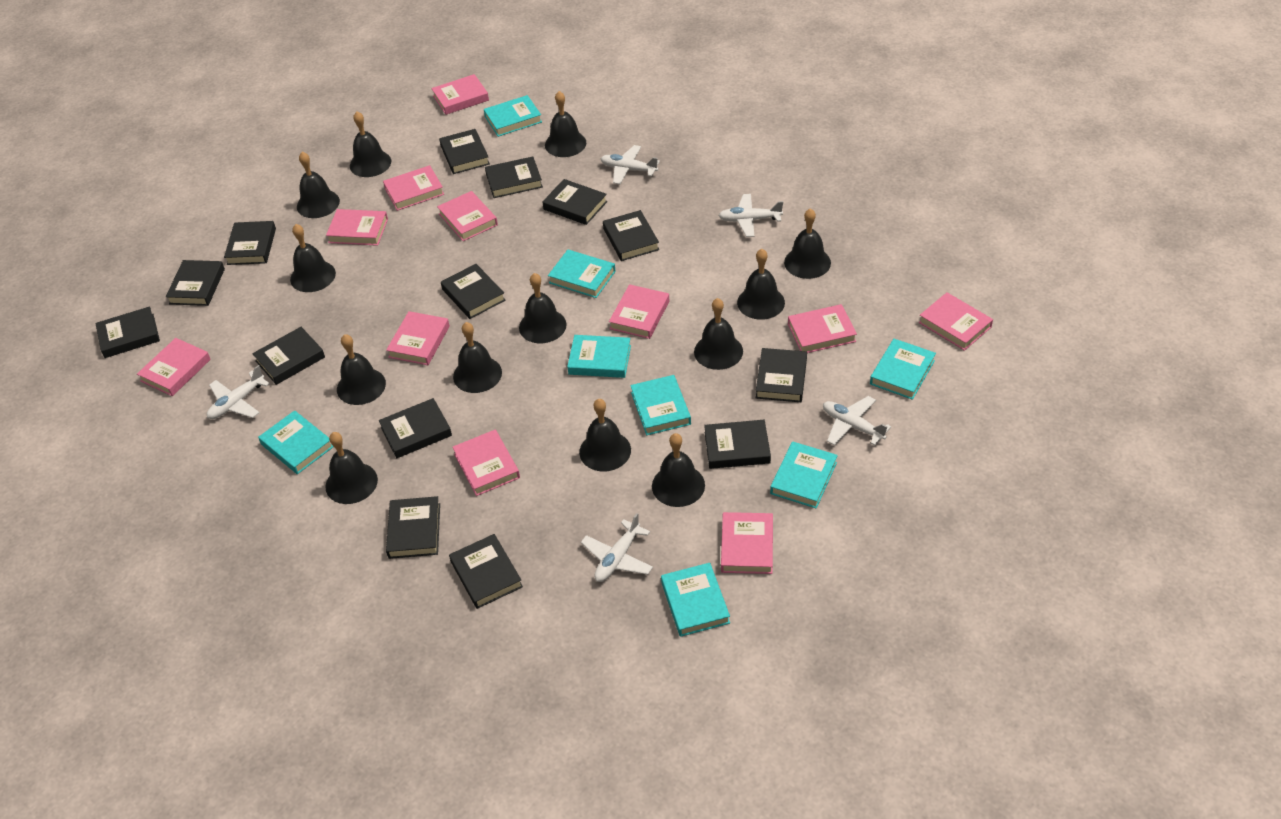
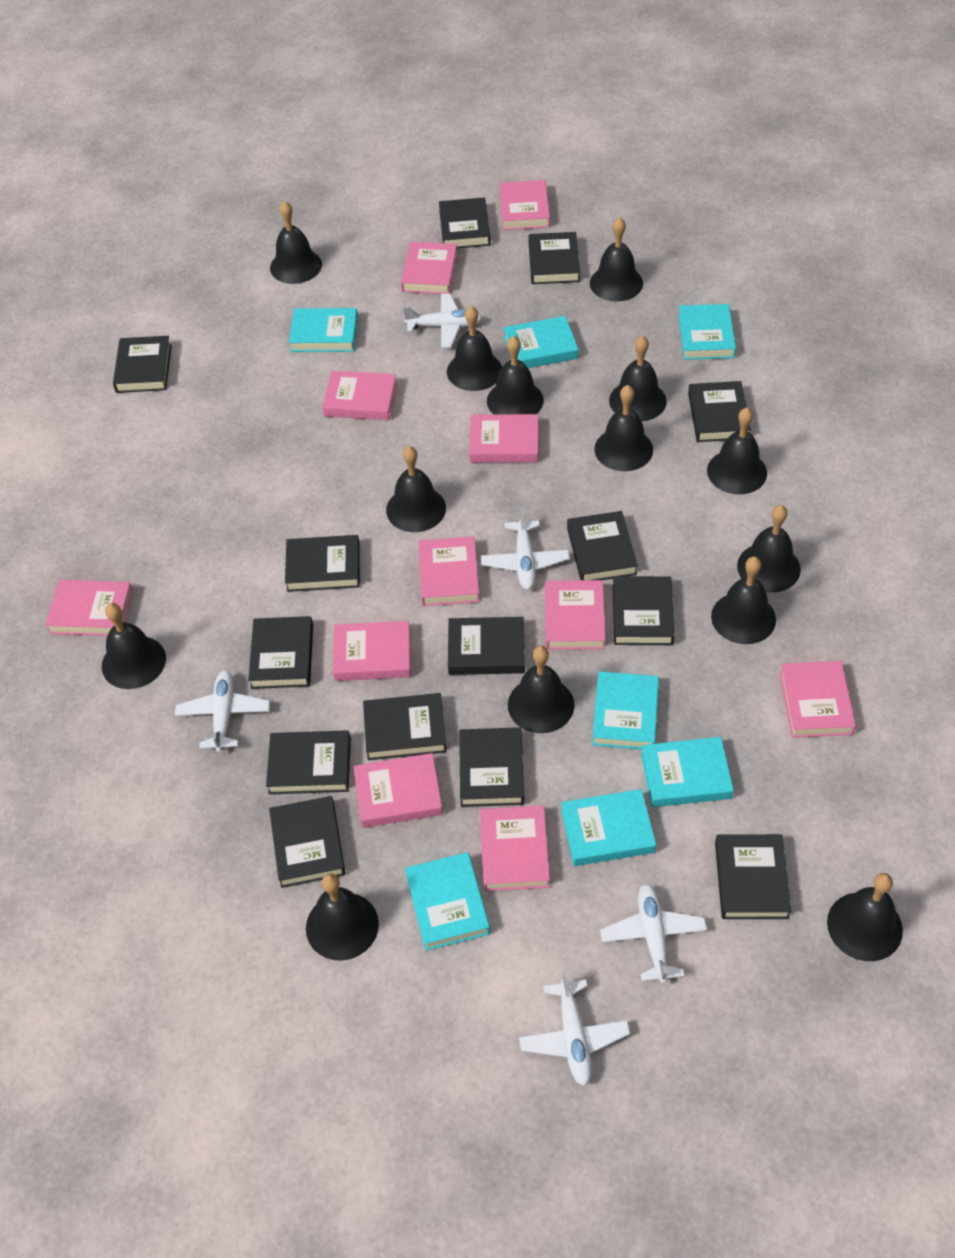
black bell: 13 -> 14
turquoise book: 8 -> 7

